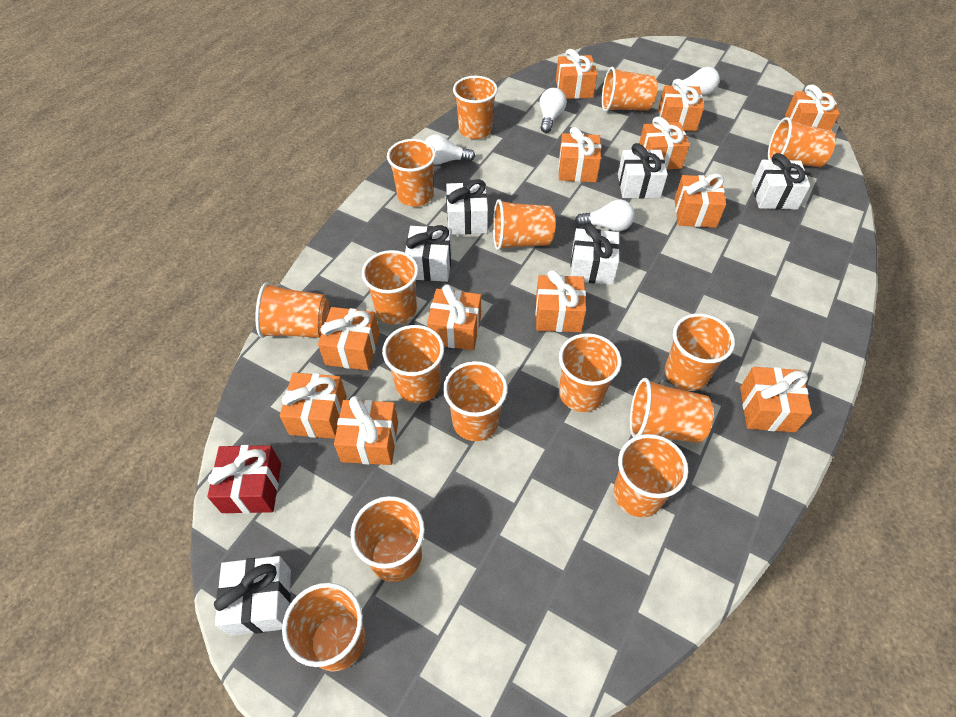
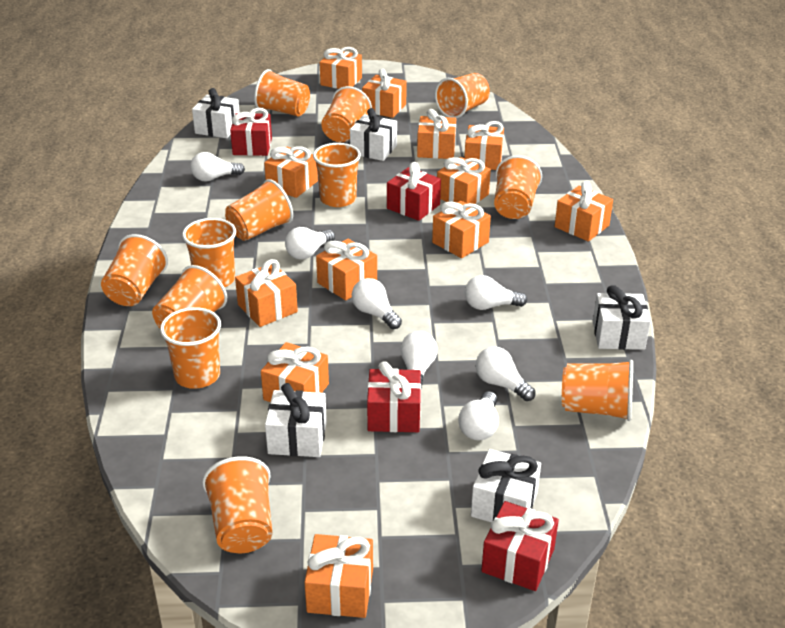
orange cup: 15 -> 12
red gift: 1 -> 4
white gift: 6 -> 5
white light bulb: 4 -> 7

